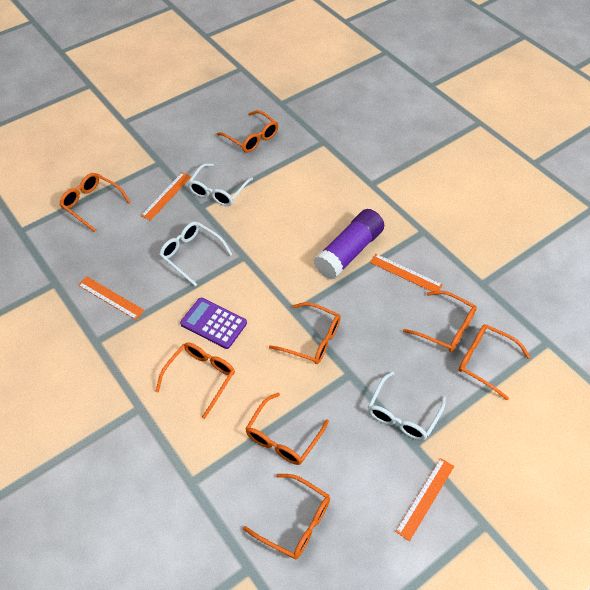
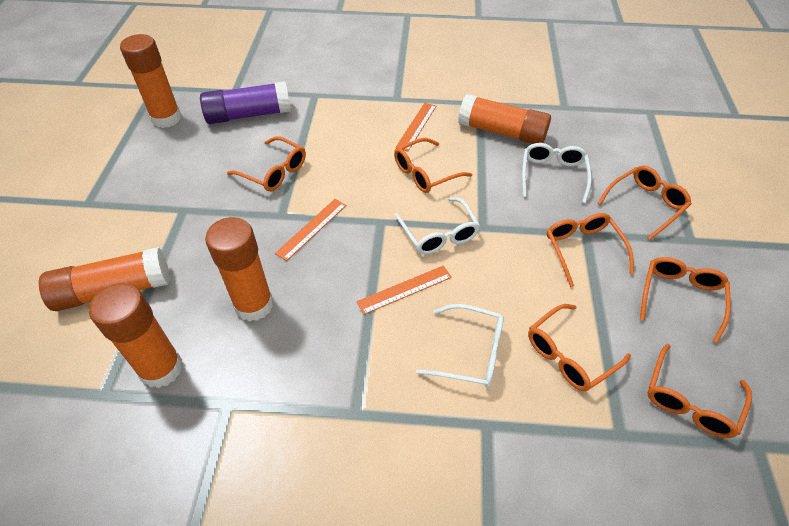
orange glasses: 8 -> 7
orange glue stick: 0 -> 5
orange ruler: 4 -> 3
purple calculator: 1 -> 0

